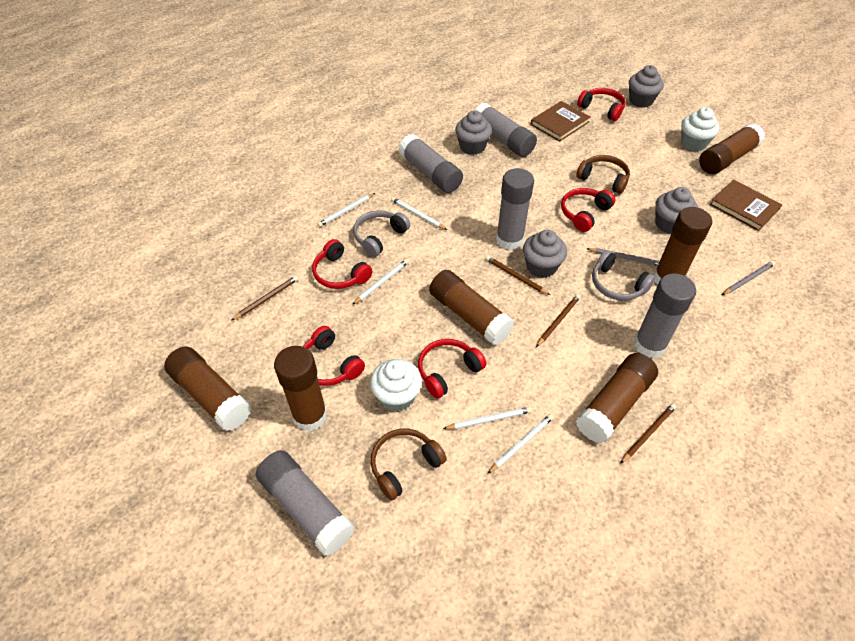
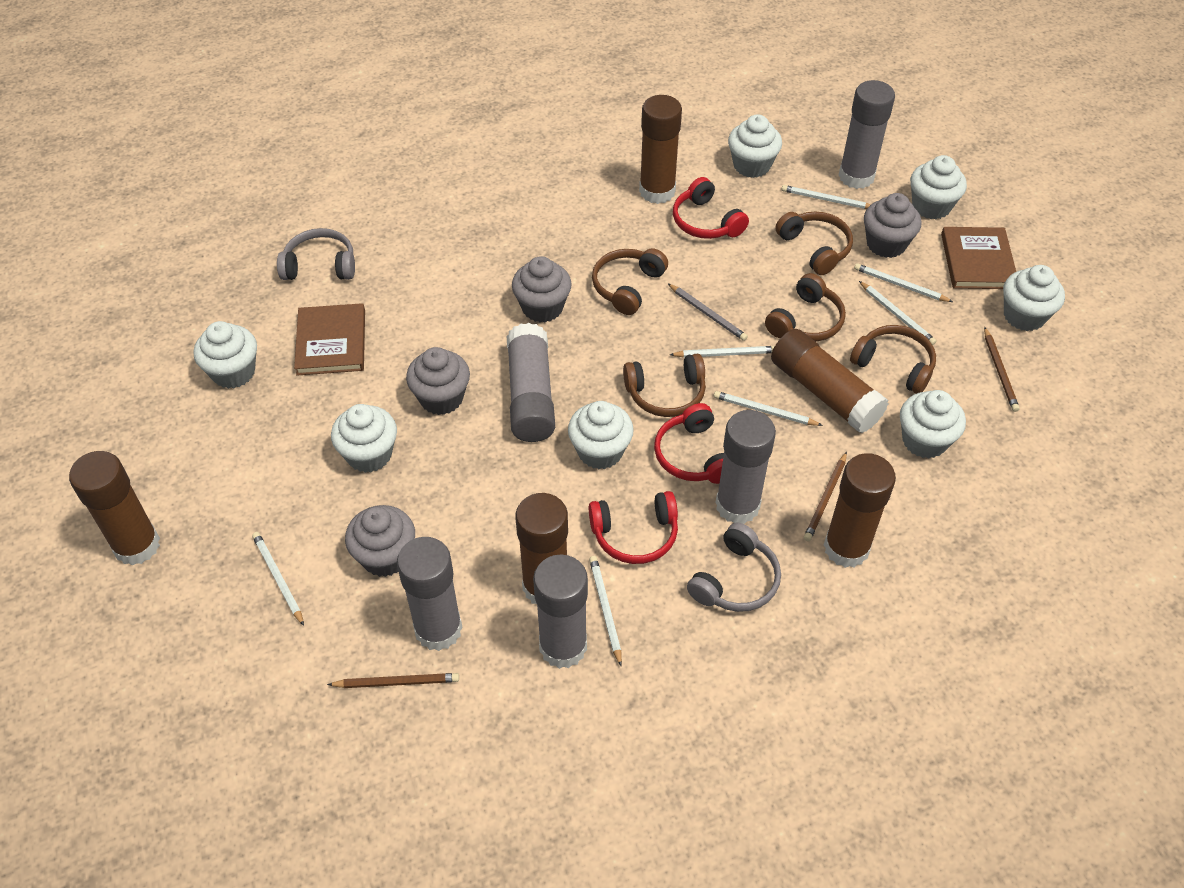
brown glue stick: 6 -> 5
brown headphones: 2 -> 5
brown pencil: 4 -> 3
grey pencil: 2 -> 1
red headphones: 5 -> 3
white cupcake: 2 -> 7
white pencil: 5 -> 7

